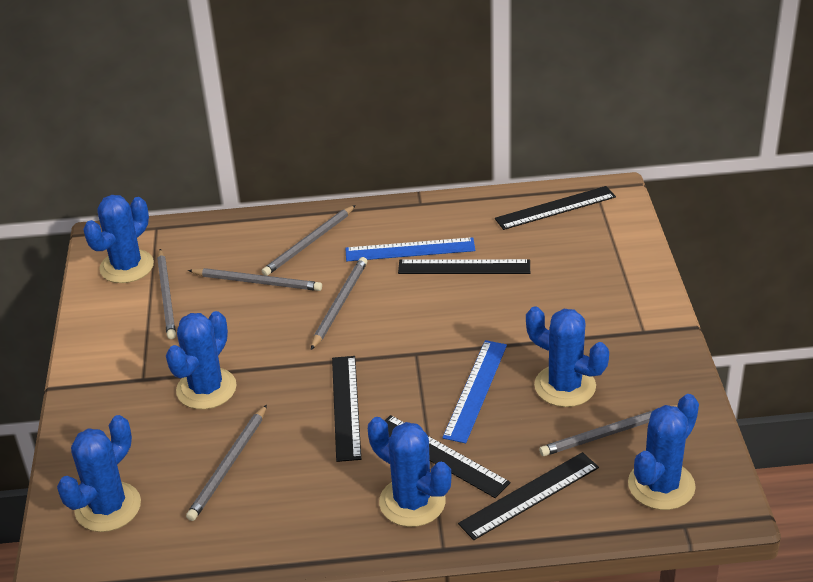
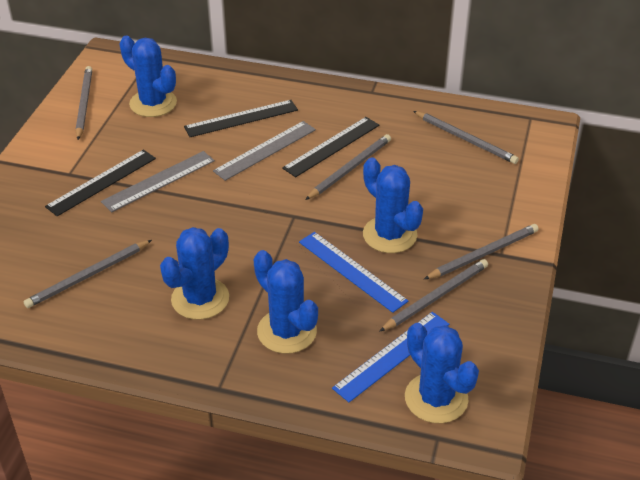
black ruler: 5 -> 3
blue cactus: 6 -> 5
grey ruler: 0 -> 2

